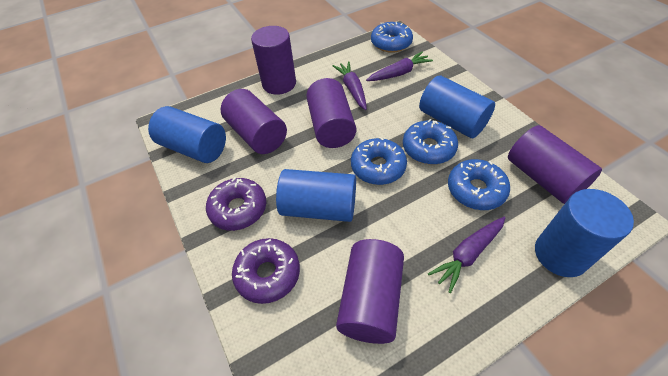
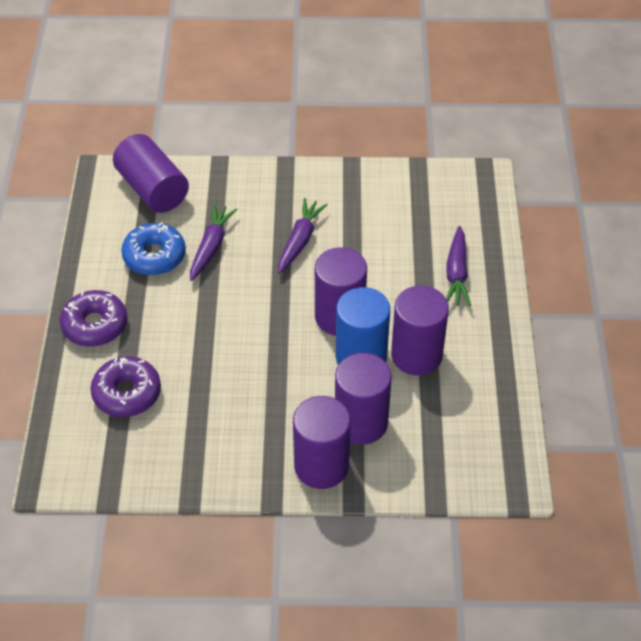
blue cylinder: 4 -> 1
blue donut: 4 -> 1

